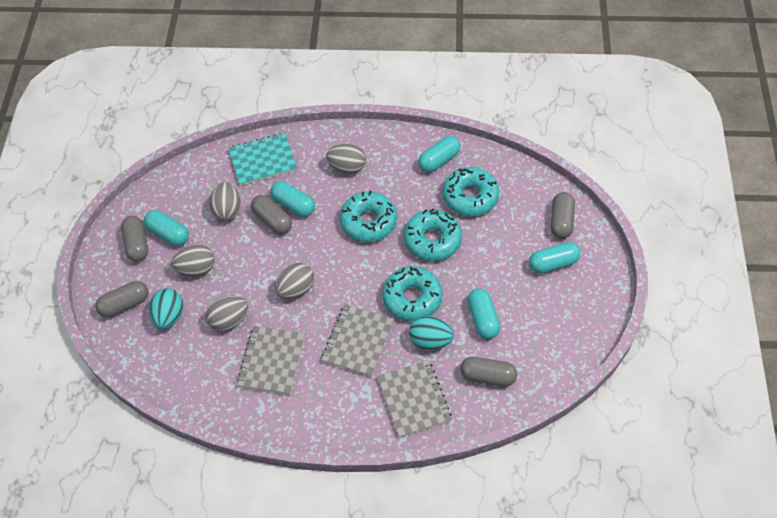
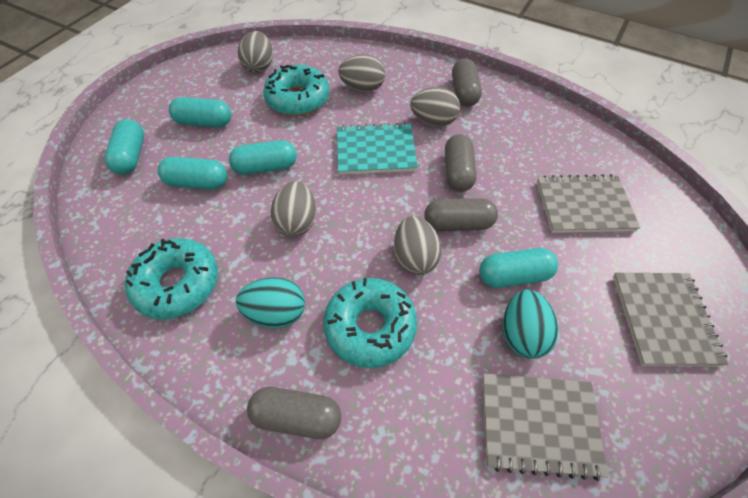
grey capsule: 5 -> 4
turquoise donut: 4 -> 3

